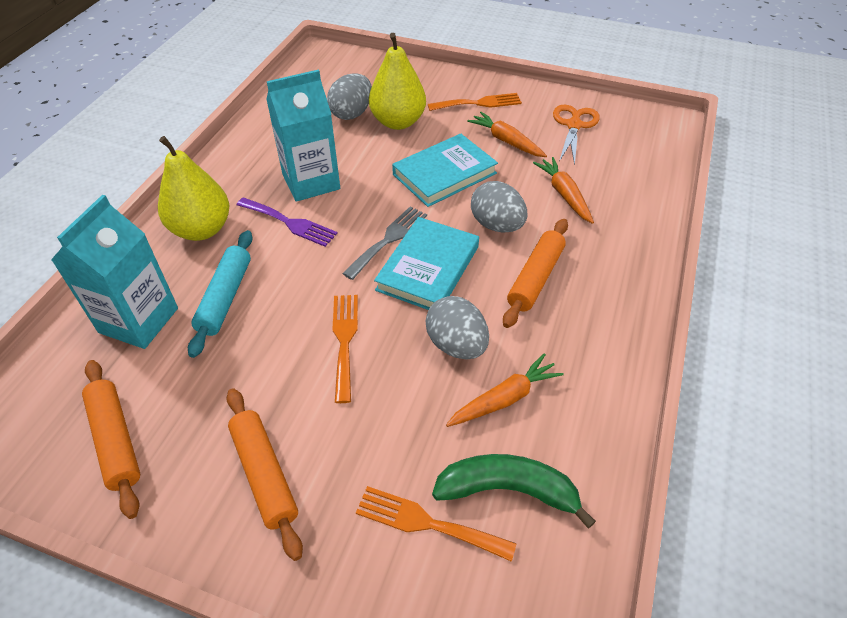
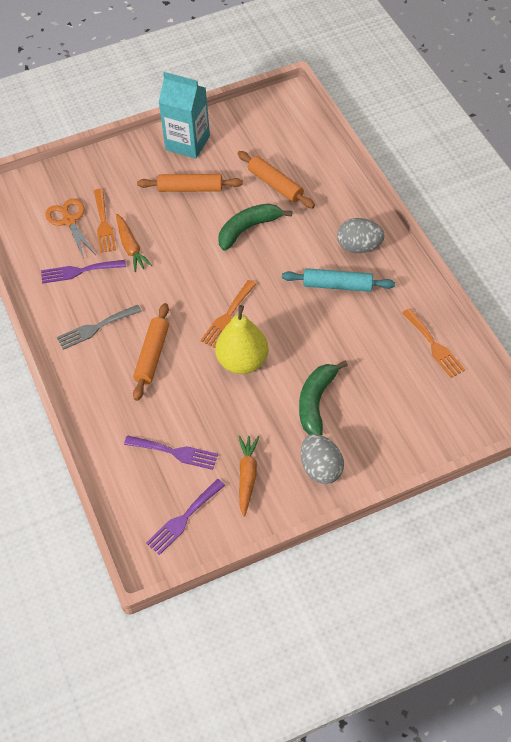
green banana: 1 -> 2
grey egg: 3 -> 2
orange carrot: 3 -> 2
purple fork: 1 -> 3
turquoise book: 2 -> 0
turquoise carton: 2 -> 1
yellow pear: 2 -> 1

